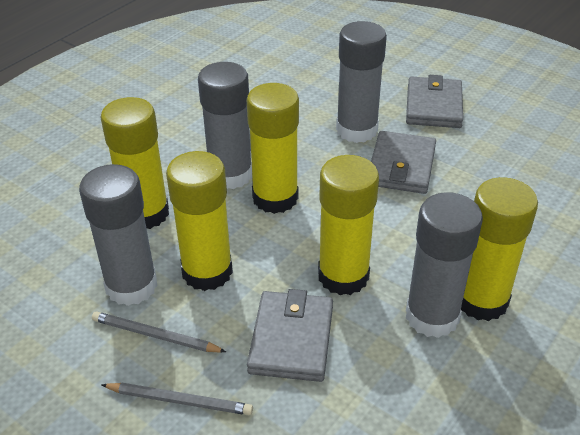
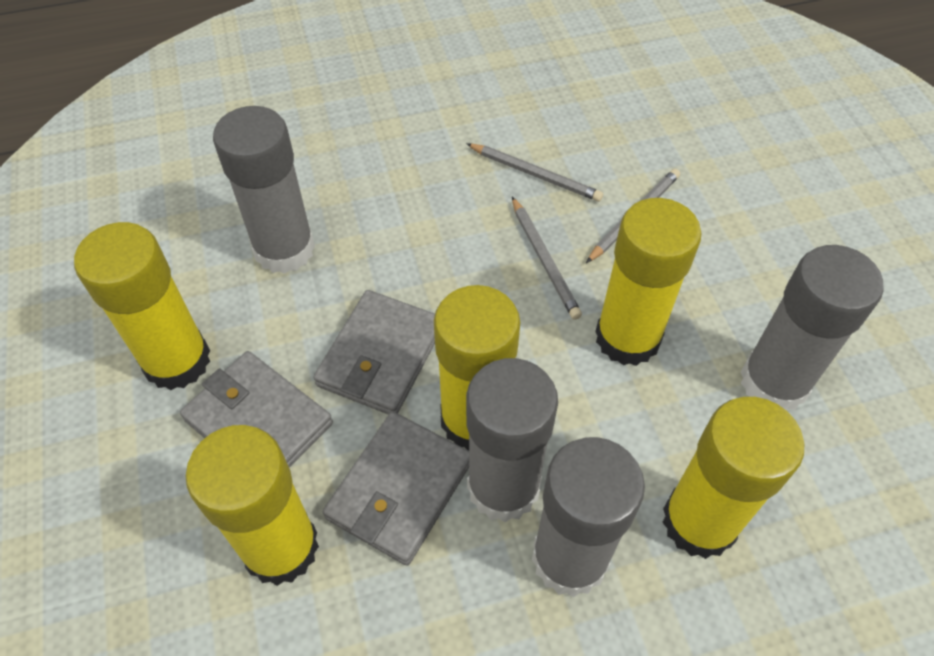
grey pencil: 2 -> 3

